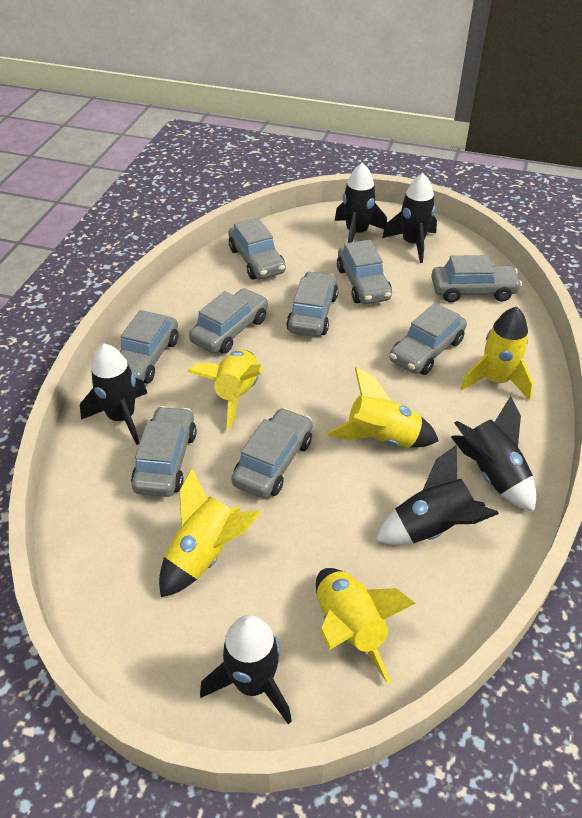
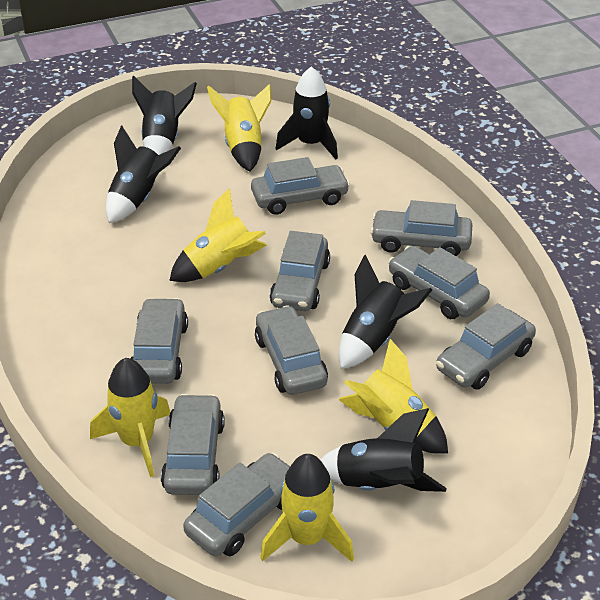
black rocket: 6 -> 5

